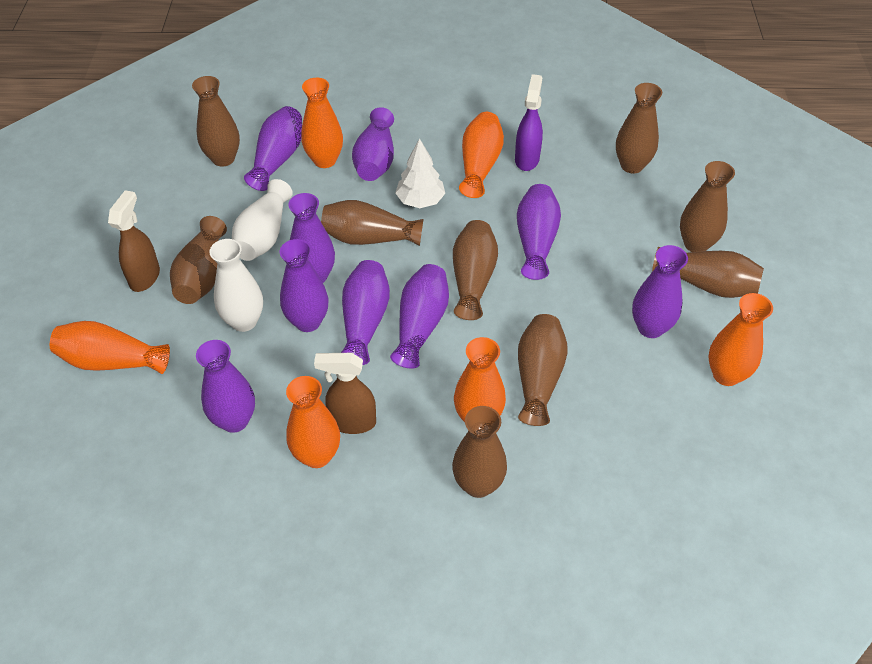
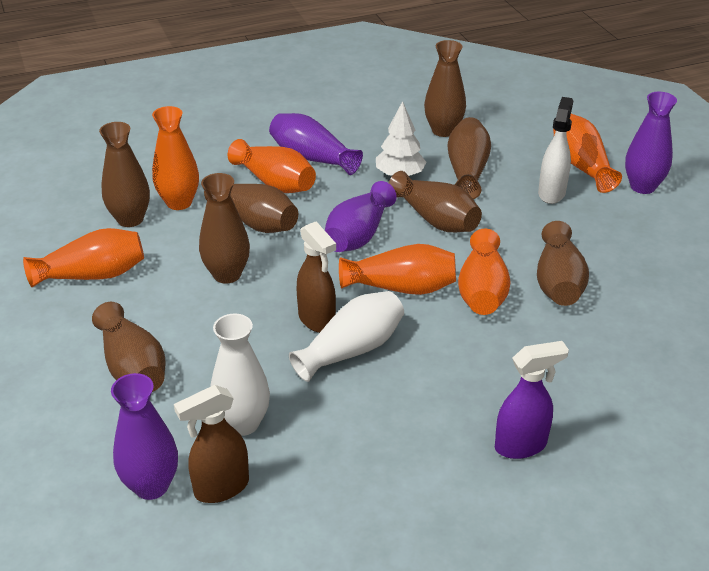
brown vase: 9 -> 8
purple vase: 9 -> 4
white spray bottle: 0 -> 1

